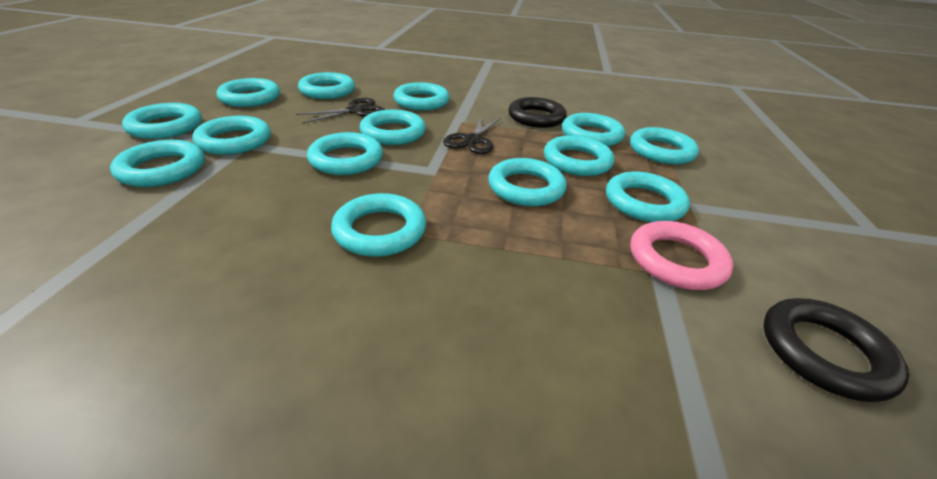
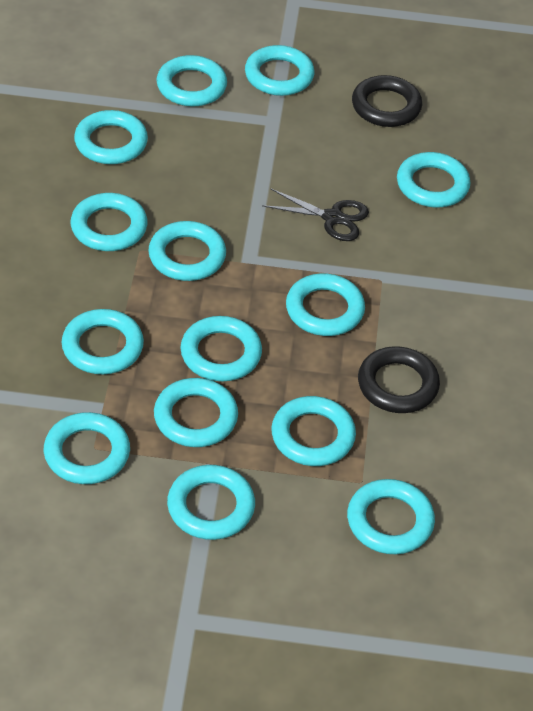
black scissors: 2 -> 1
pink ring: 1 -> 0

